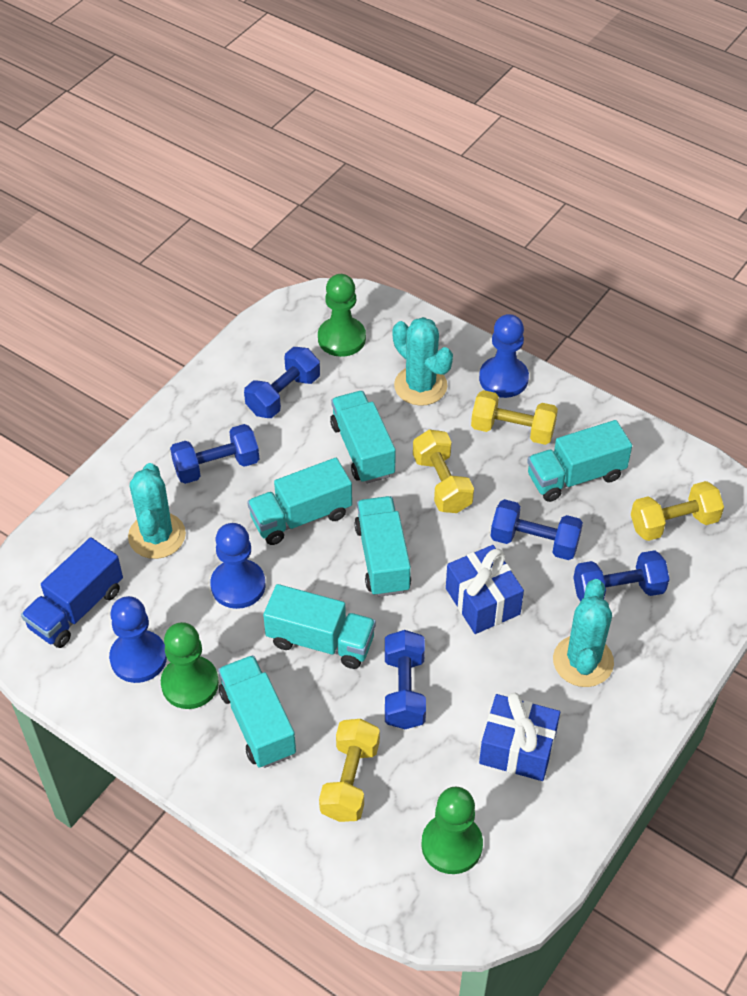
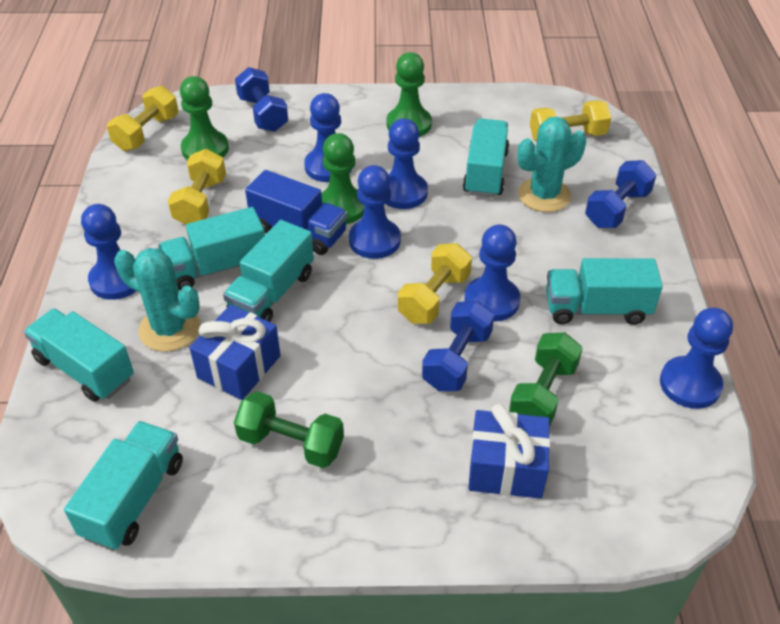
blue dumbbell: 5 -> 3
blue pawn: 3 -> 6
green dumbbell: 0 -> 2
turquoise cactus: 3 -> 2

